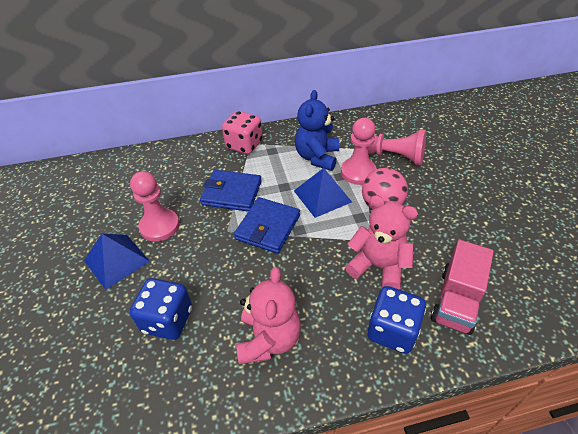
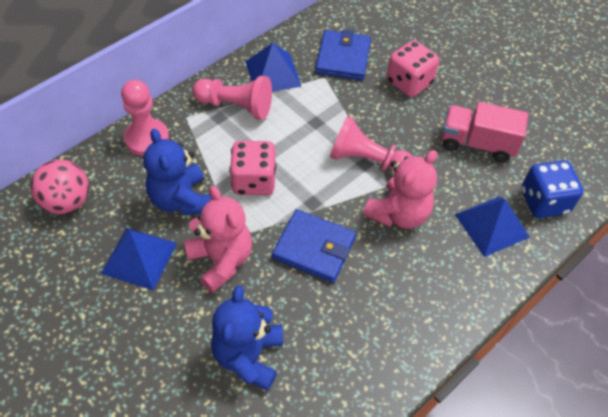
blue dice: 2 -> 1
blue pyramid: 2 -> 3
blue teddy bear: 1 -> 2
pink dice: 1 -> 2

